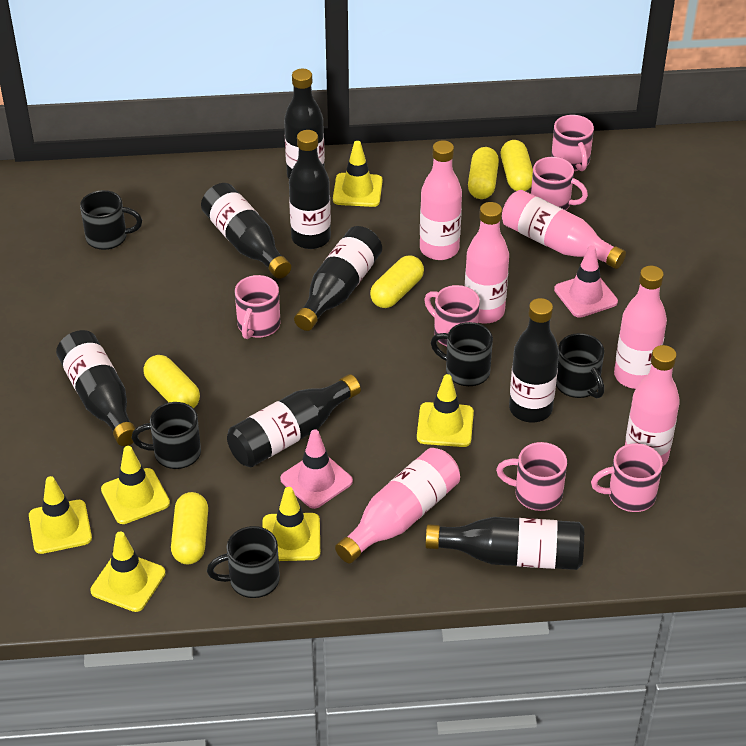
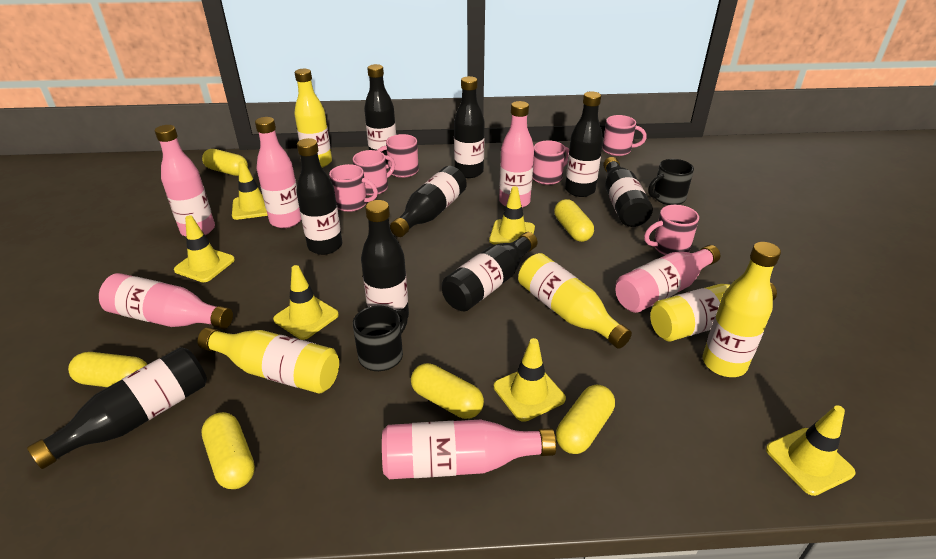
black bottle: 8 -> 9
black mug: 5 -> 2
pink traffic cone: 2 -> 0
yellow bottle: 0 -> 5
yellow capsule: 5 -> 6

